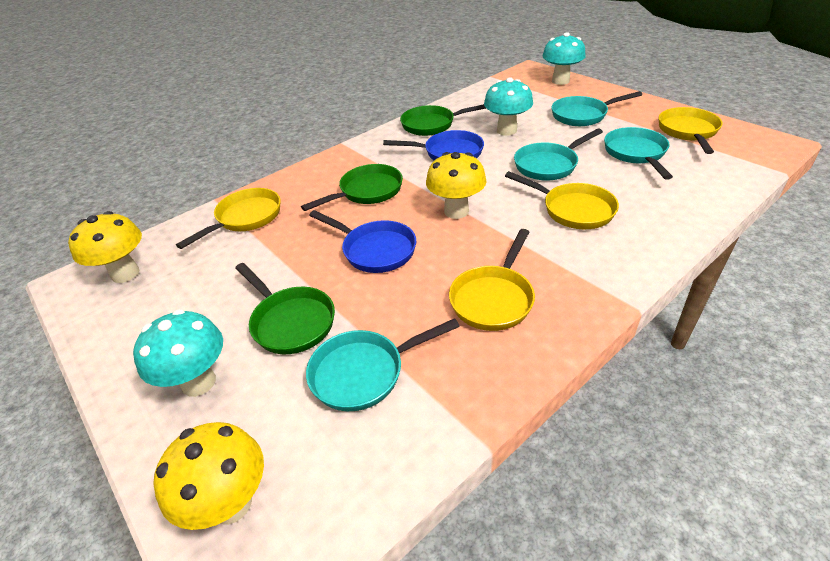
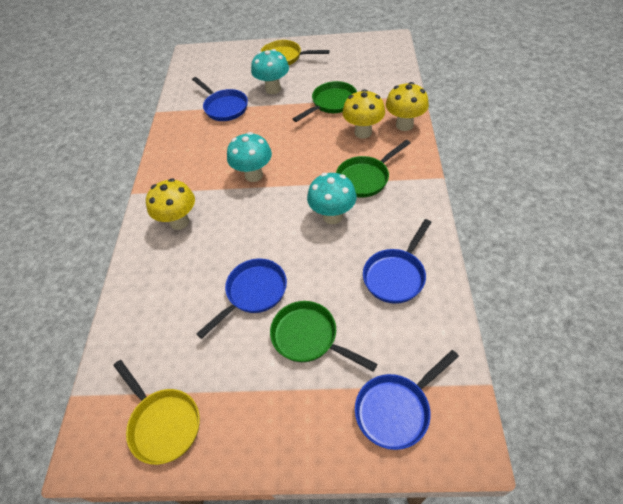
blue pan: 2 -> 4
turquoise pan: 4 -> 0
yellow pan: 4 -> 2

